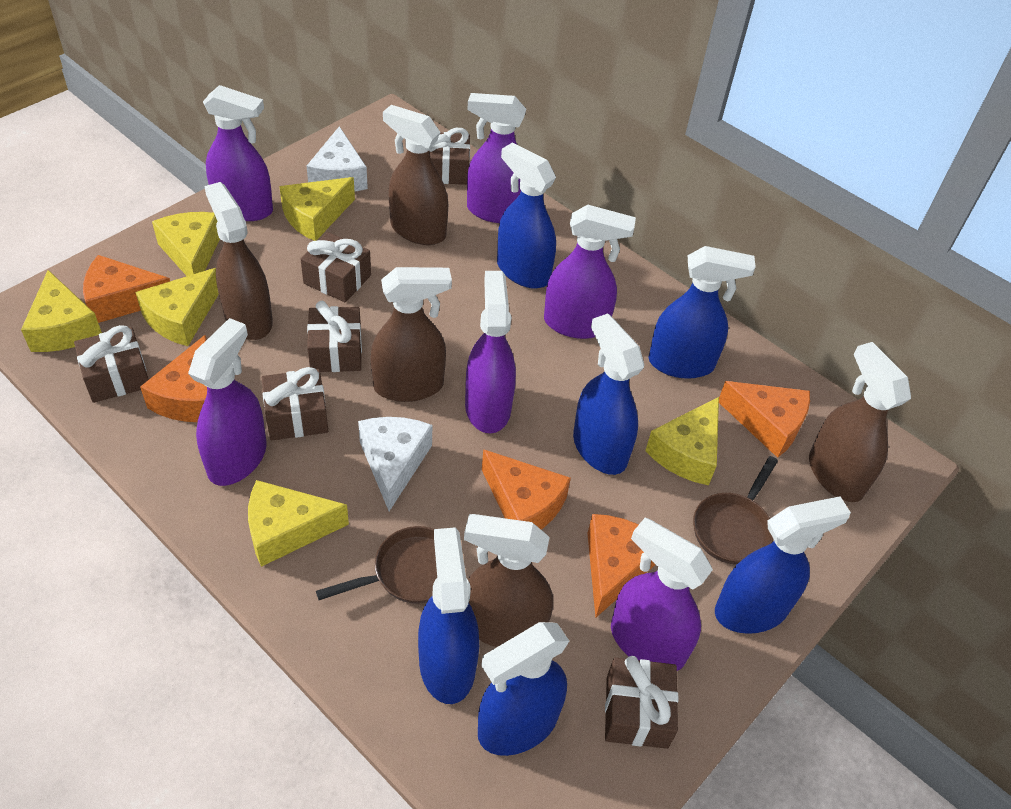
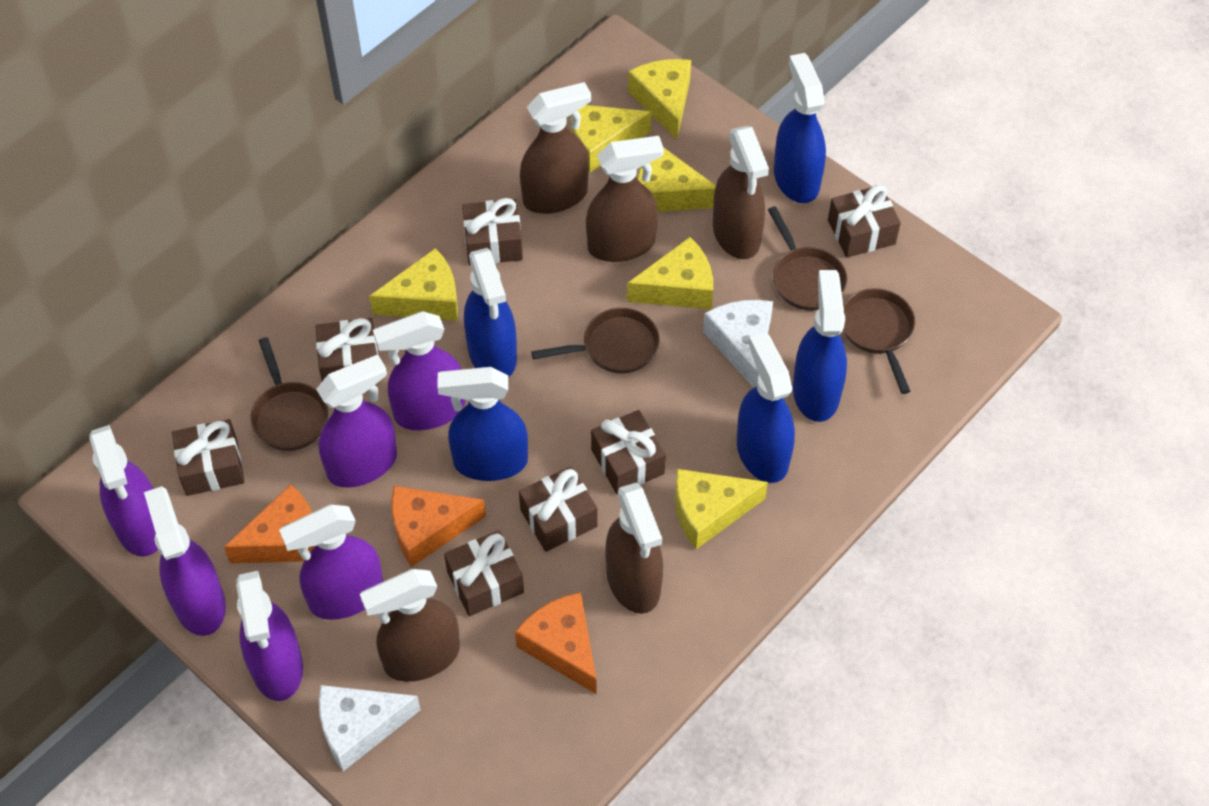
blue spray bottle: 6 -> 5
brown gift: 6 -> 7
brown pan: 2 -> 4
orange cheese: 5 -> 3

